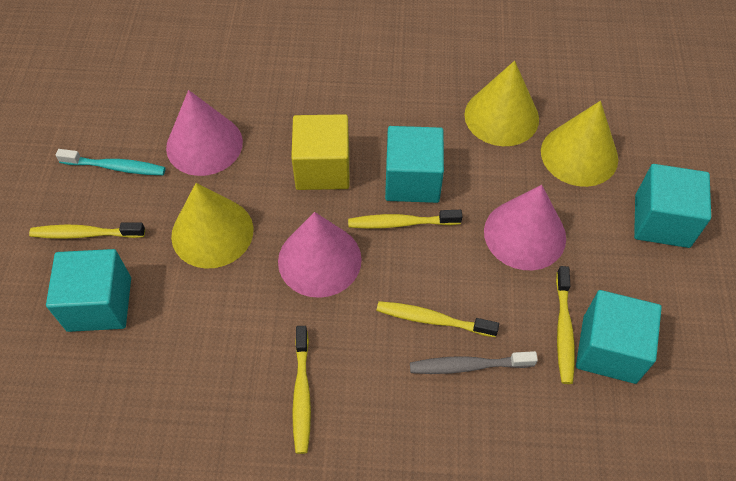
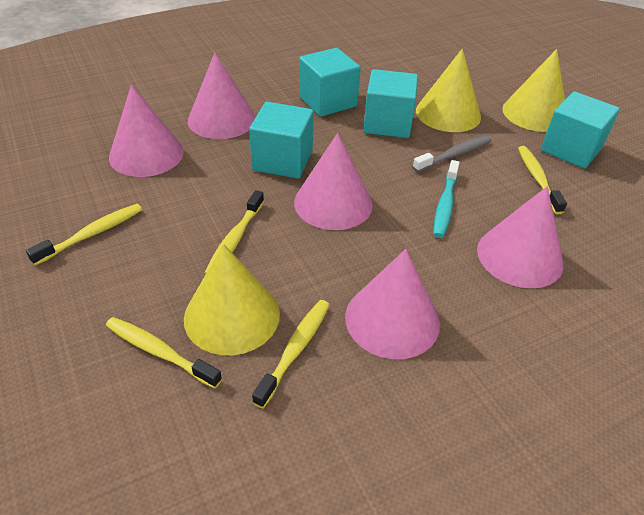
pink cone: 3 -> 5
yellow cube: 1 -> 0

